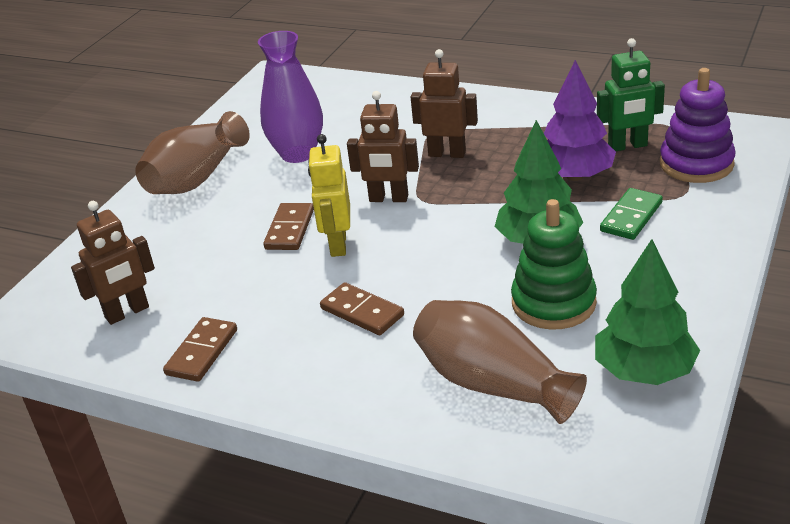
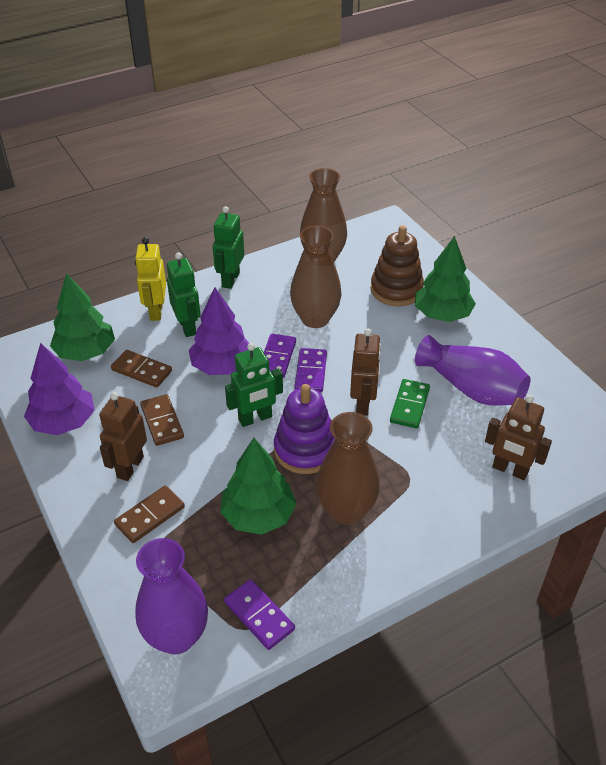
brown stacking toy: 0 -> 1
brown vase: 2 -> 3
green robot: 1 -> 3
green stacking toy: 1 -> 0
green tree: 2 -> 3
purple domino: 0 -> 3
purple tree: 1 -> 2
purple vase: 1 -> 2

